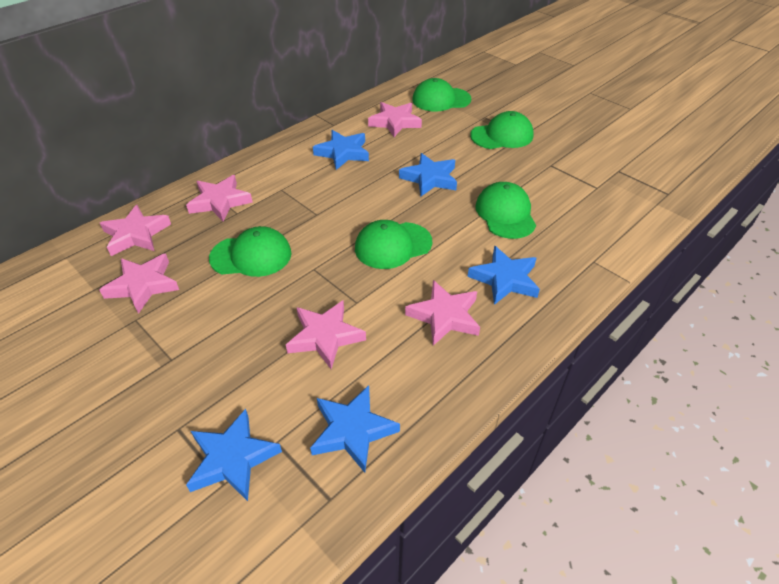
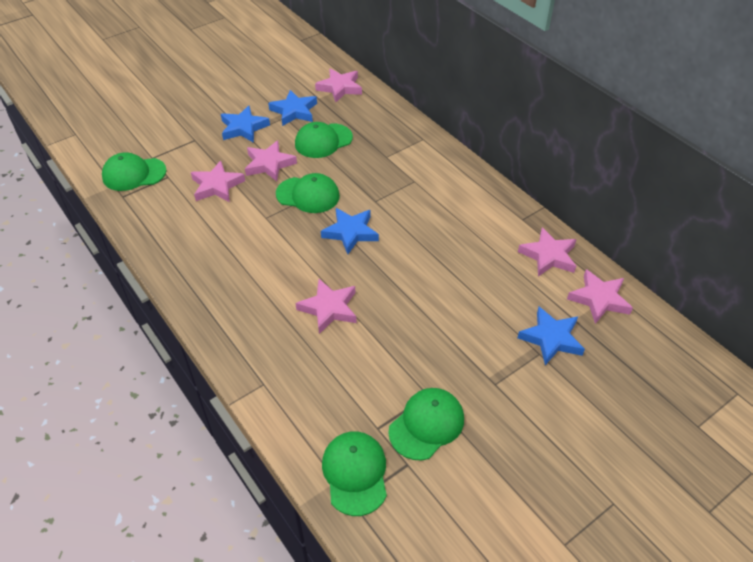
blue star: 5 -> 4

